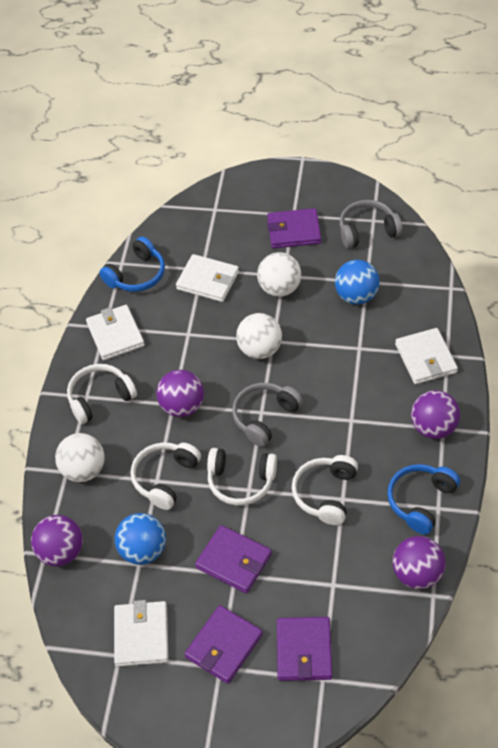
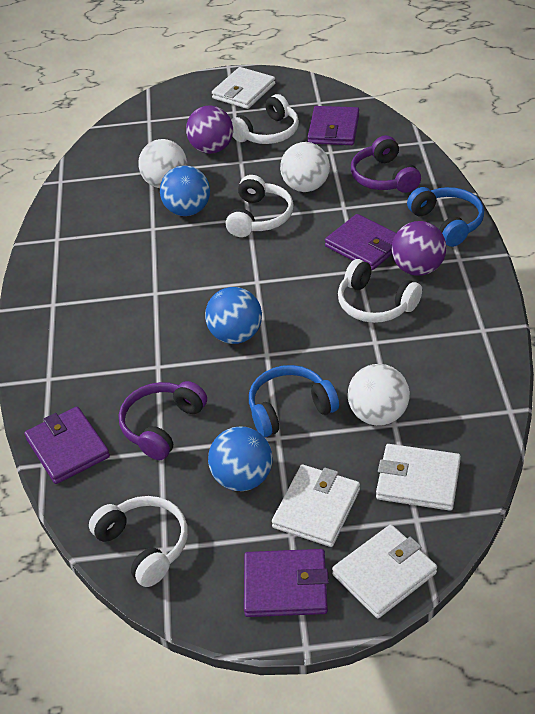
blue ball: 2 -> 3
grey headphones: 2 -> 0
purple ball: 4 -> 2
purple headphones: 0 -> 2

